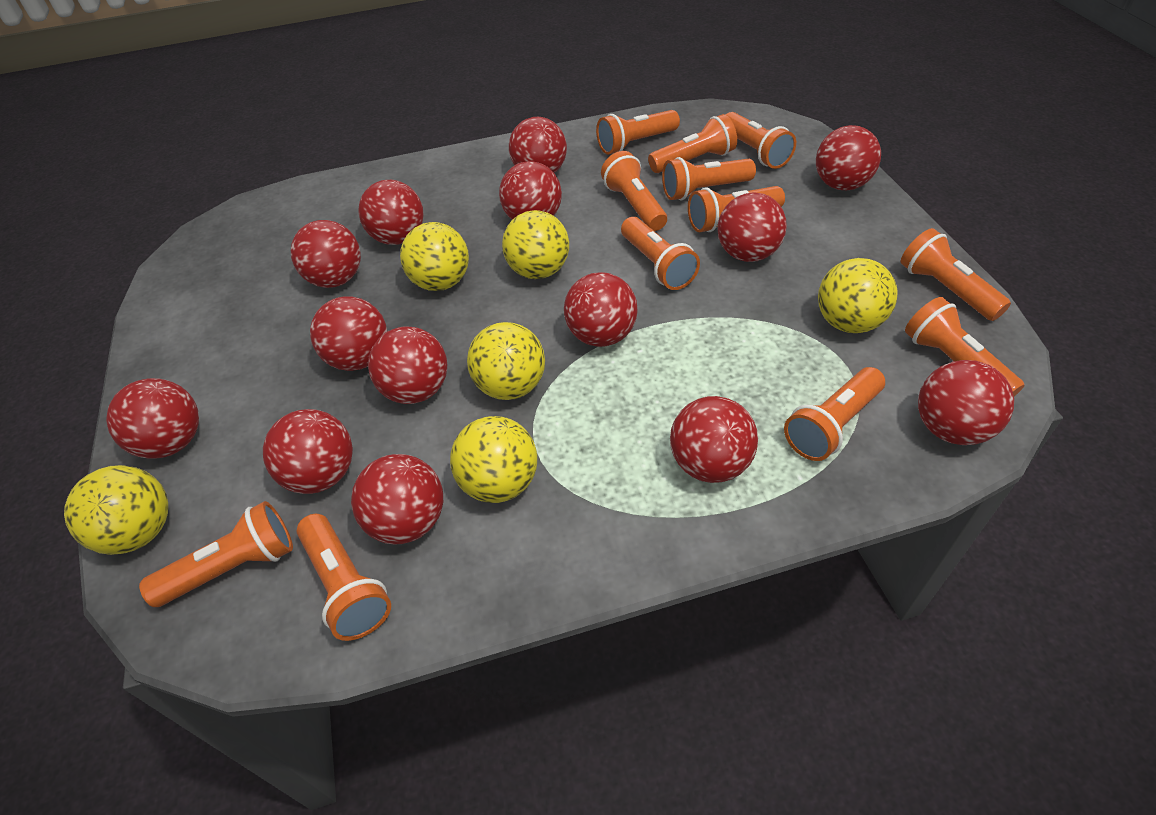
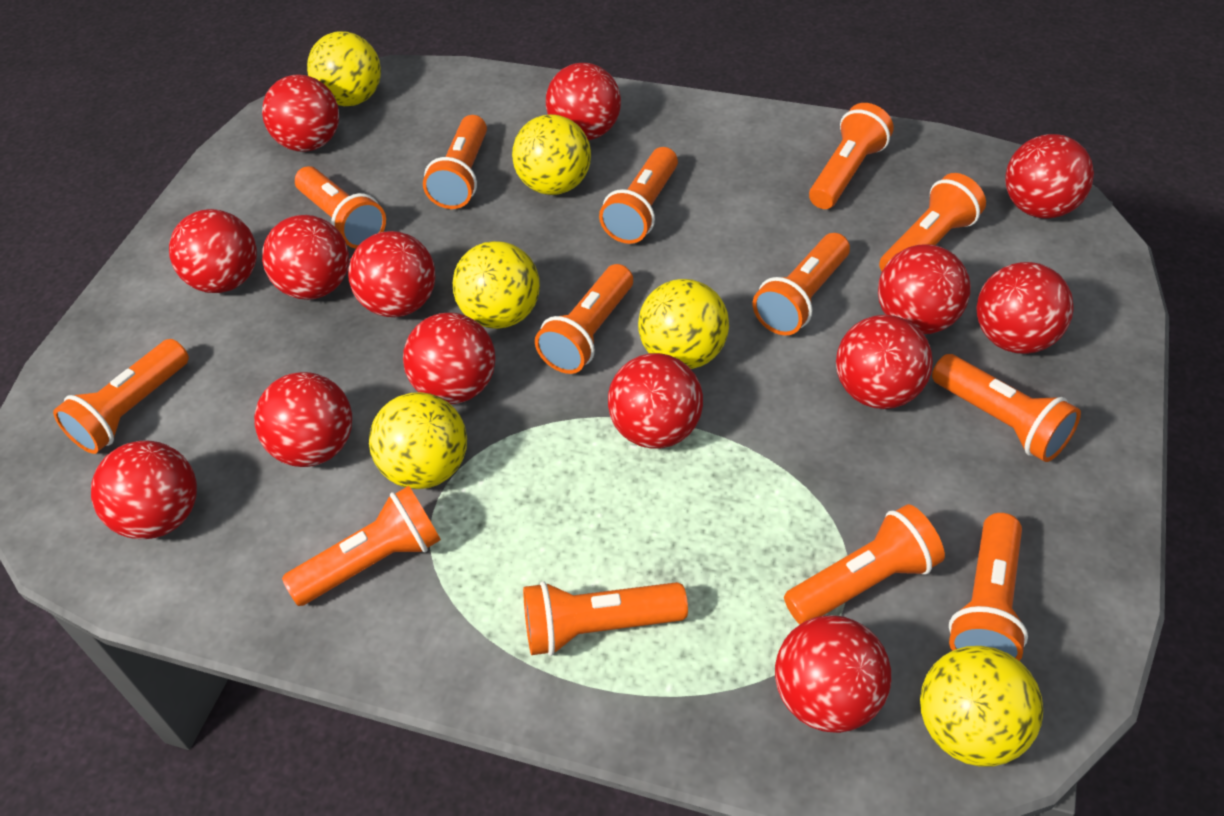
orange flashlight: 12 -> 13

